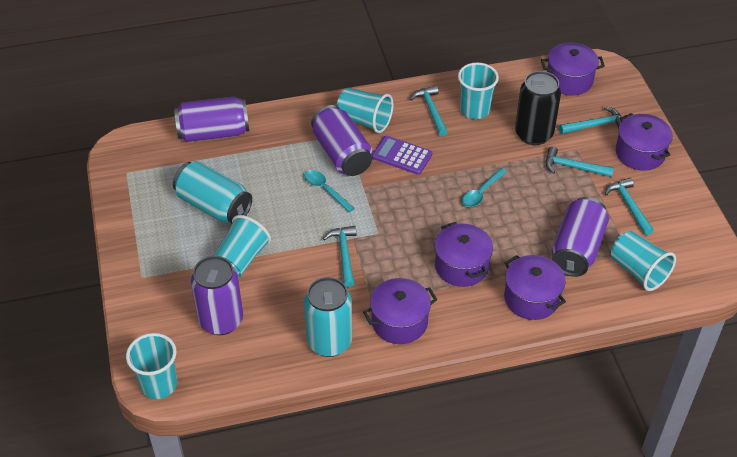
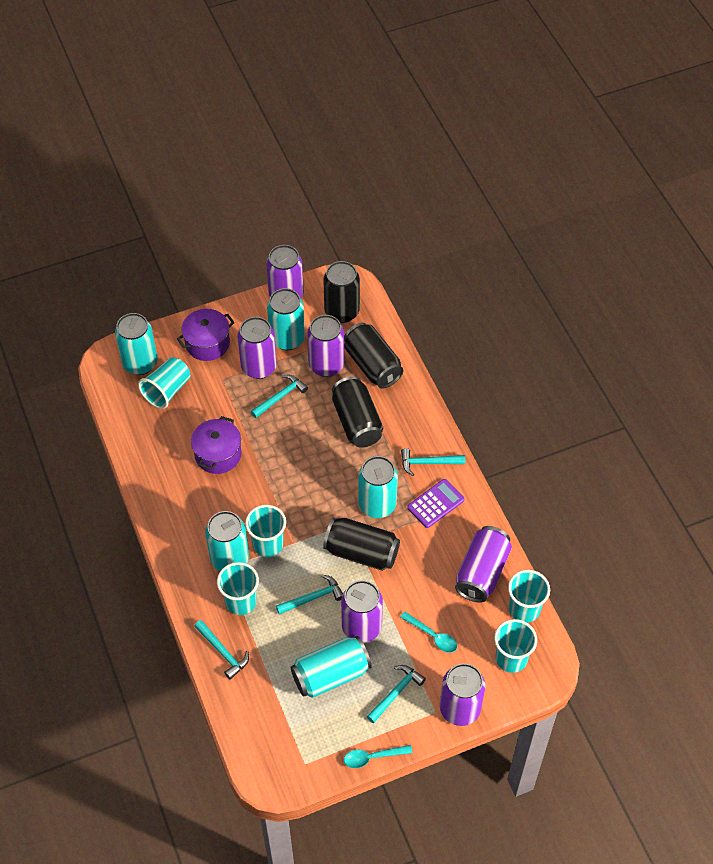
black can: 1 -> 4
purple can: 4 -> 6
purple pot: 5 -> 2
turquoise can: 2 -> 5

